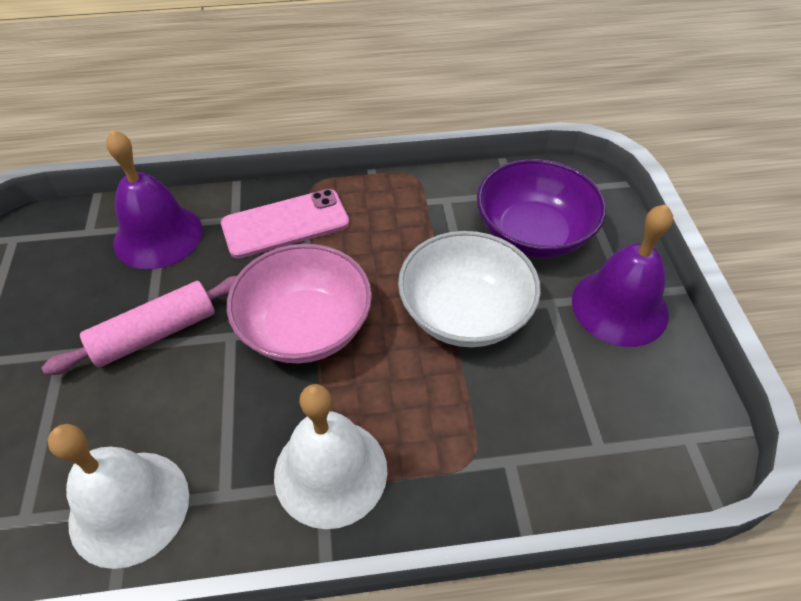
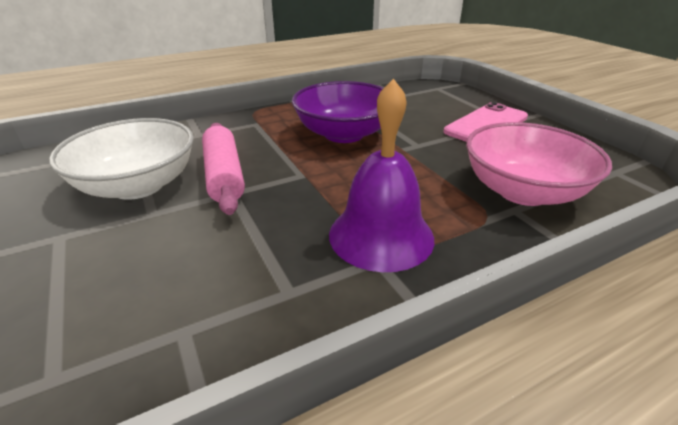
purple bell: 2 -> 1
white bell: 2 -> 0

